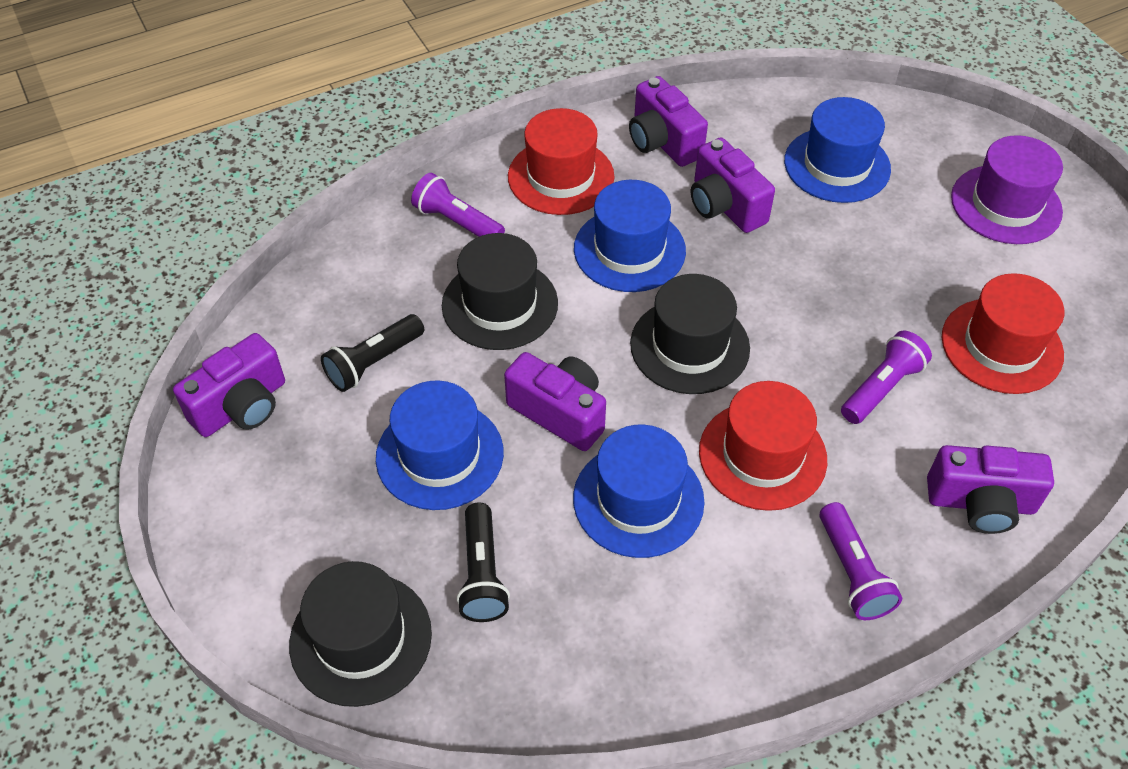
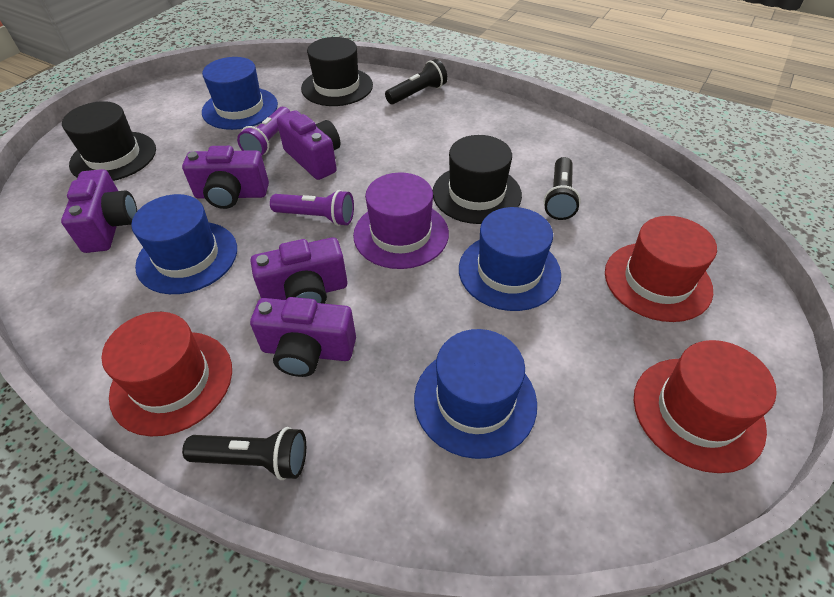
black flashlight: 2 -> 3
purple flashlight: 3 -> 2

